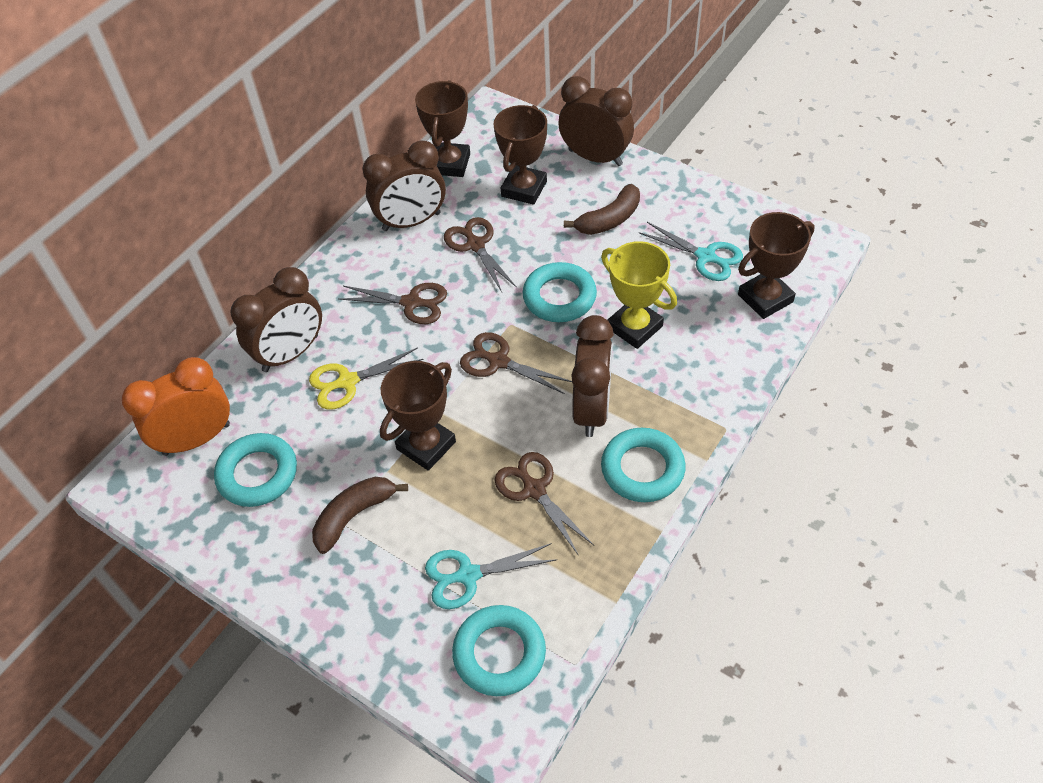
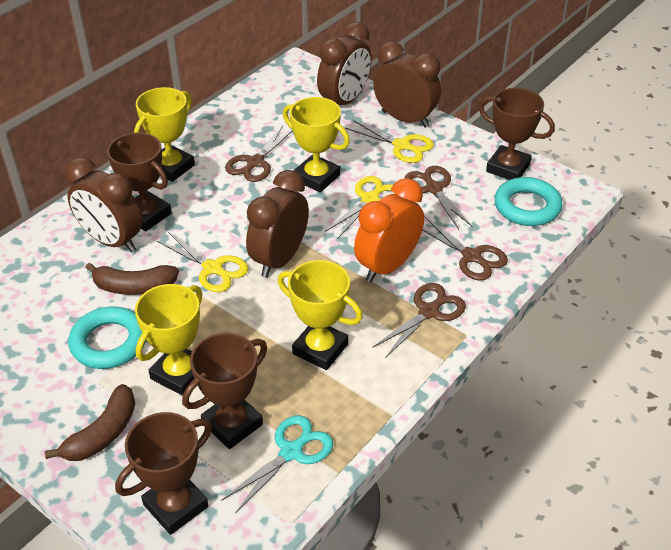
turquoise ring: 4 -> 2
turquoise scissors: 2 -> 1
yellow scissors: 1 -> 3
yellow trophy: 1 -> 4

